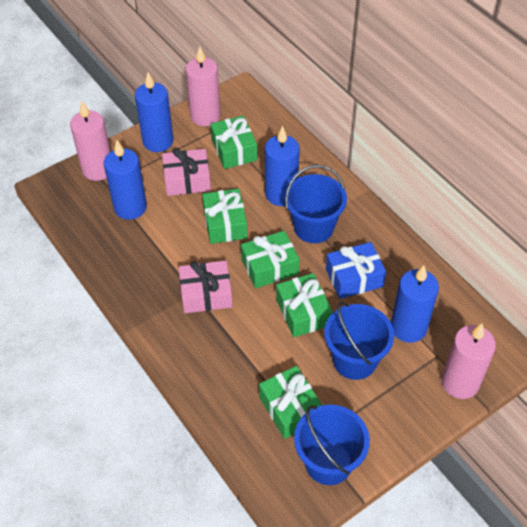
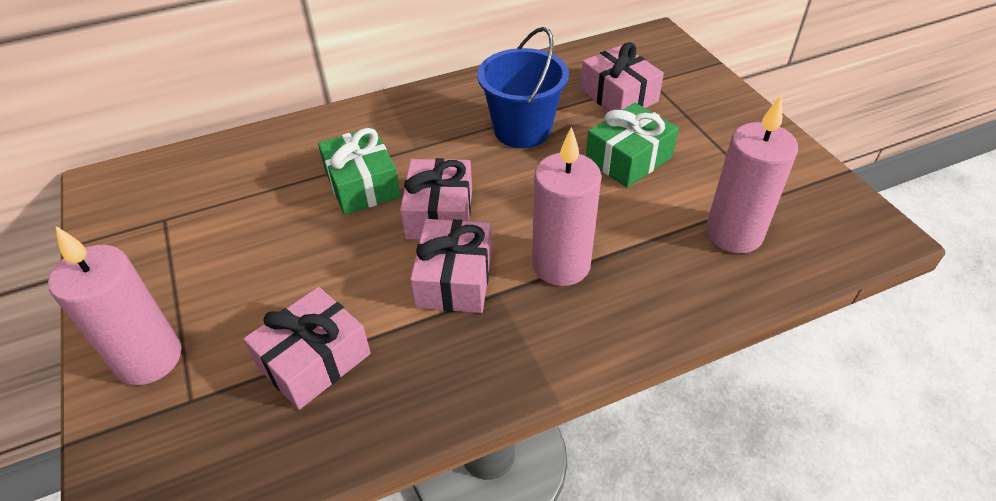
blue bucket: 3 -> 1
blue candle: 4 -> 0
blue gift: 1 -> 0
green gift: 5 -> 2
pink gift: 2 -> 4

